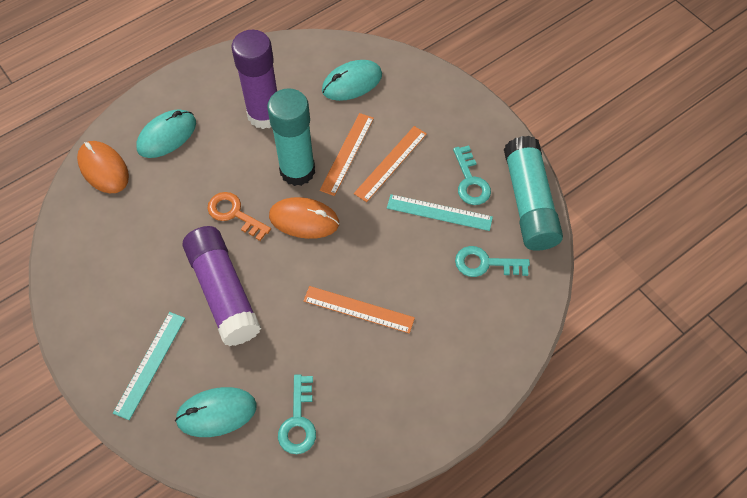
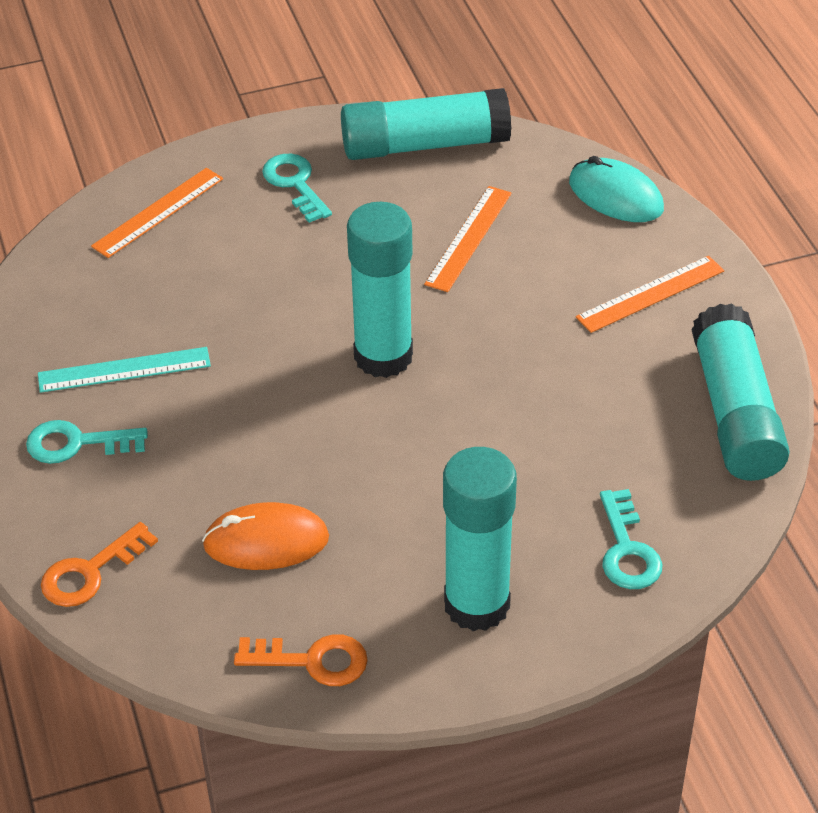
orange key: 1 -> 2
orange mouse: 2 -> 1
purple glue stick: 2 -> 0
turquoise glue stick: 2 -> 4
turquoise mouse: 3 -> 1
turquoise ruler: 2 -> 1

